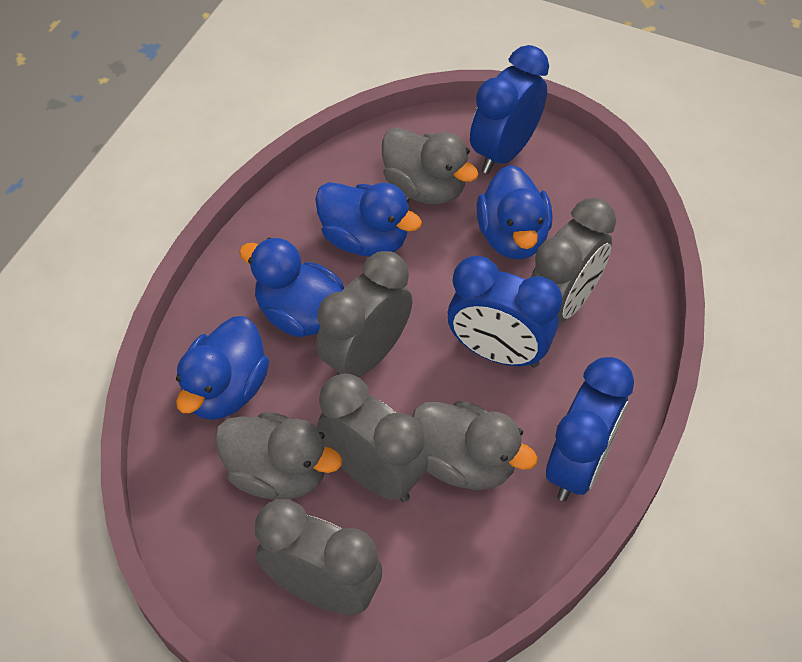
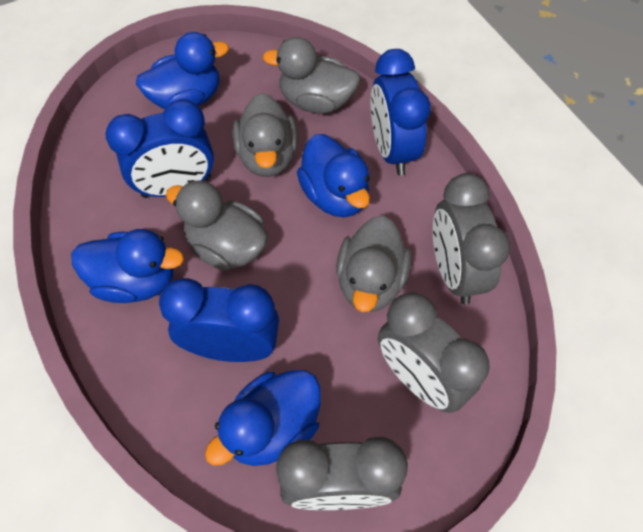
grey clock: 4 -> 3
grey duck: 3 -> 4

